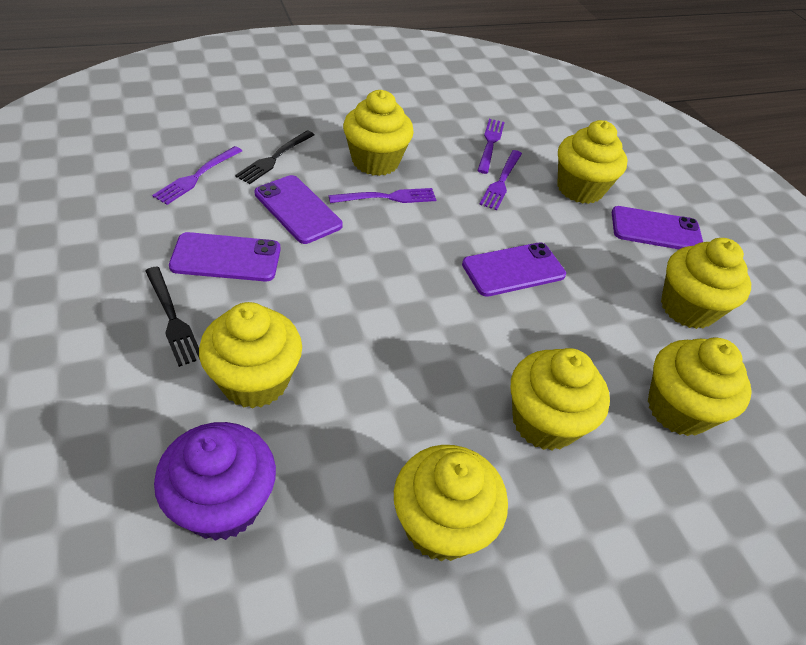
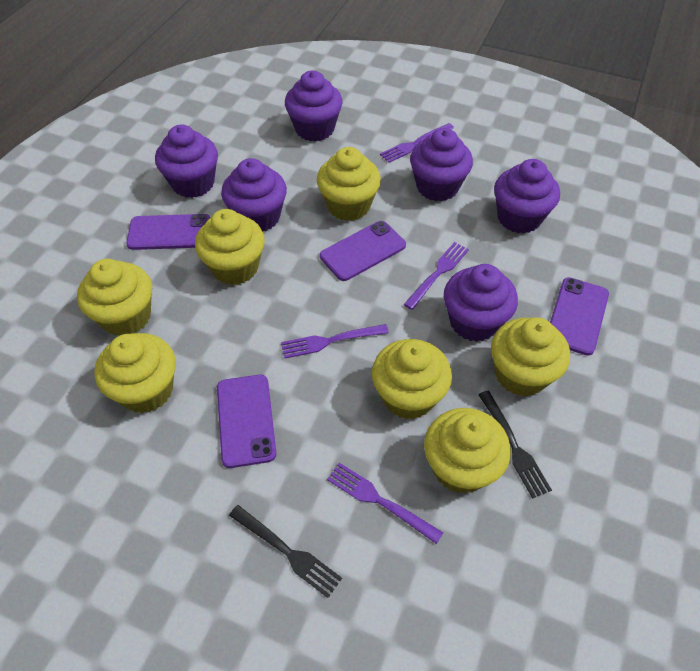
purple cupcake: 1 -> 6

